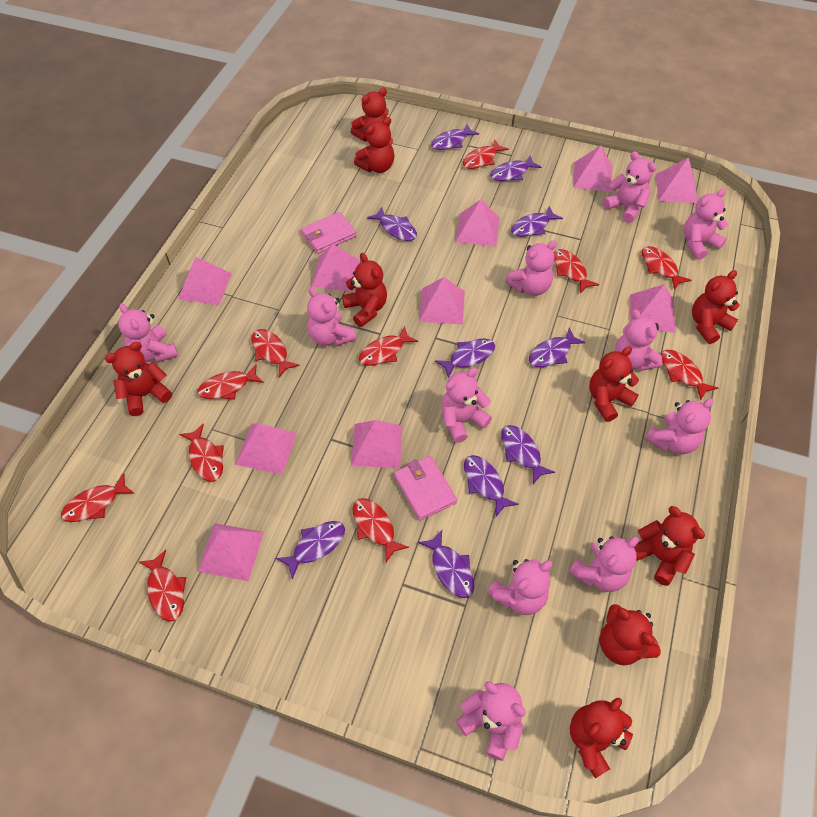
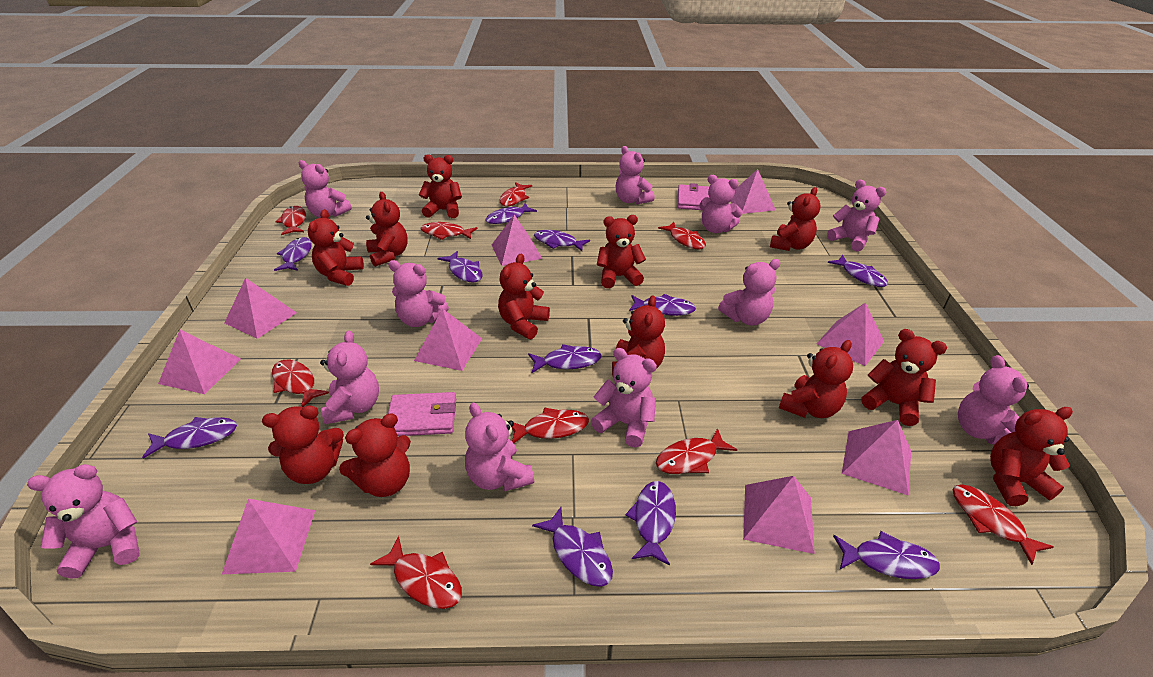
pink pyramid: 10 -> 9
purple fish: 10 -> 11
red fish: 11 -> 9
red teddy bear: 9 -> 12

